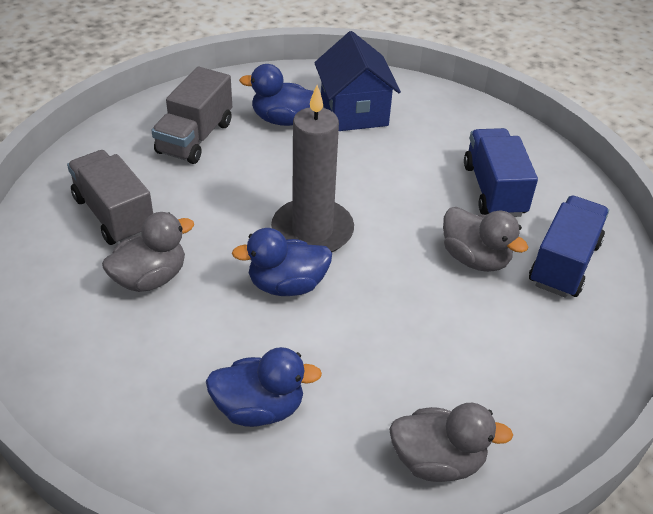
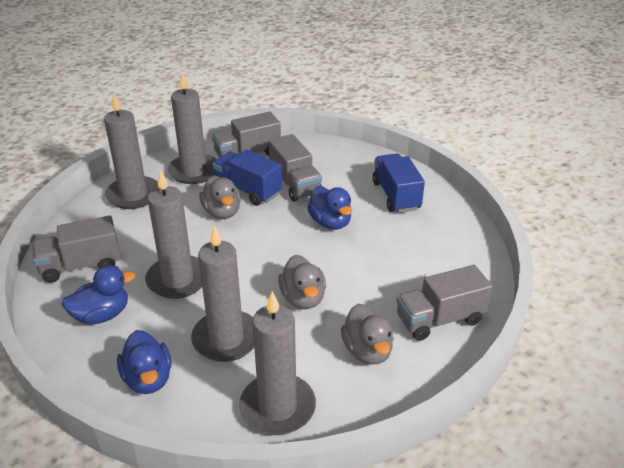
blue house: 1 -> 0
grey candle: 1 -> 5
grey truck: 2 -> 4

